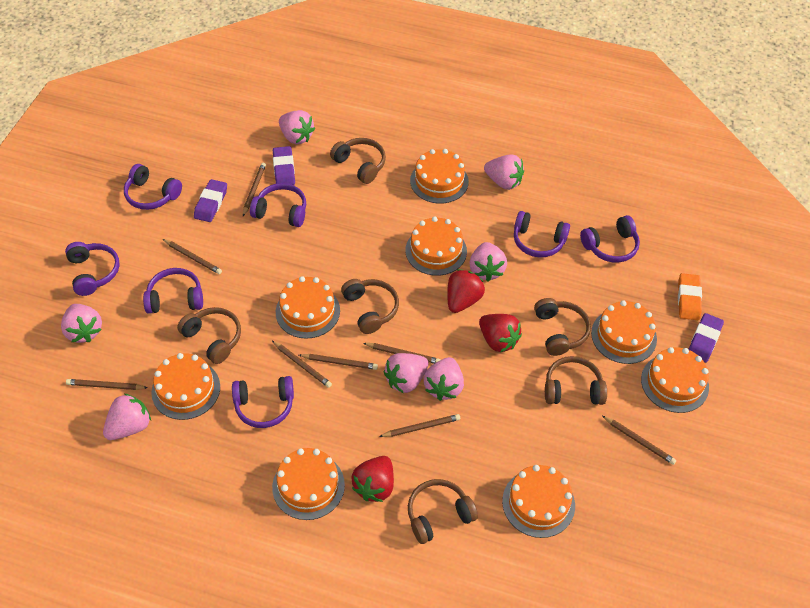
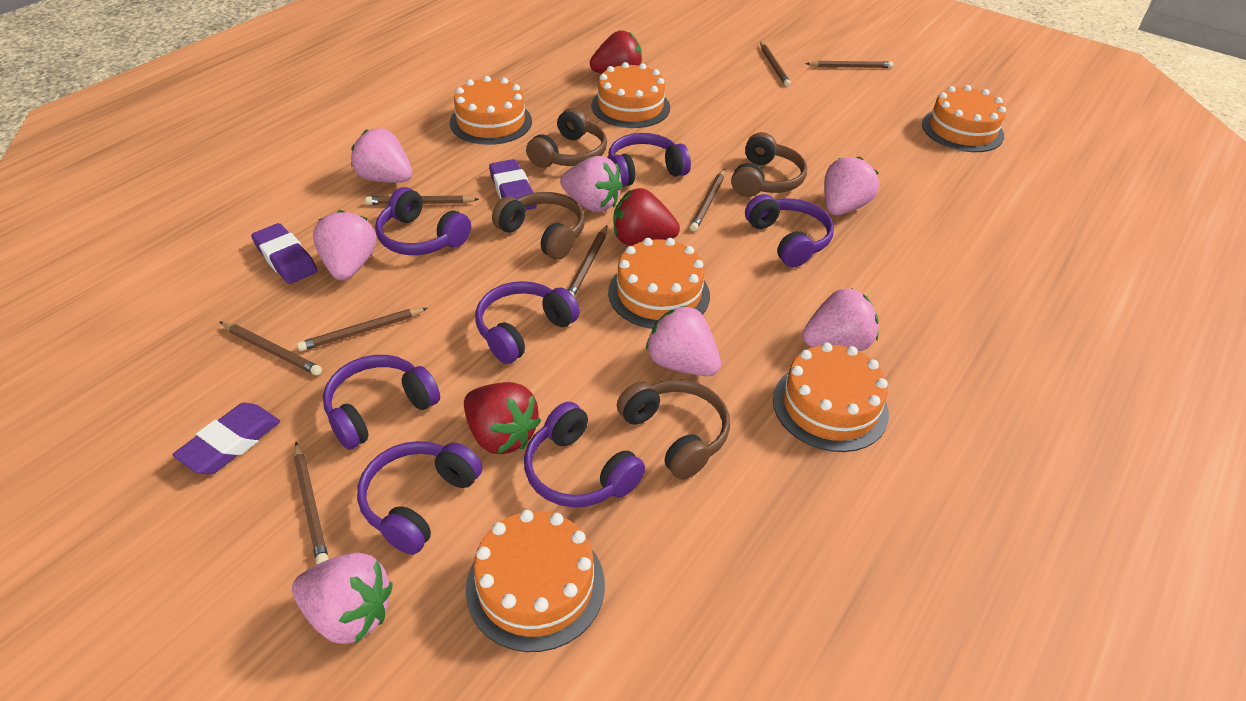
brown headphones: 6 -> 4
orange cake: 8 -> 6
orange eraser: 1 -> 0

